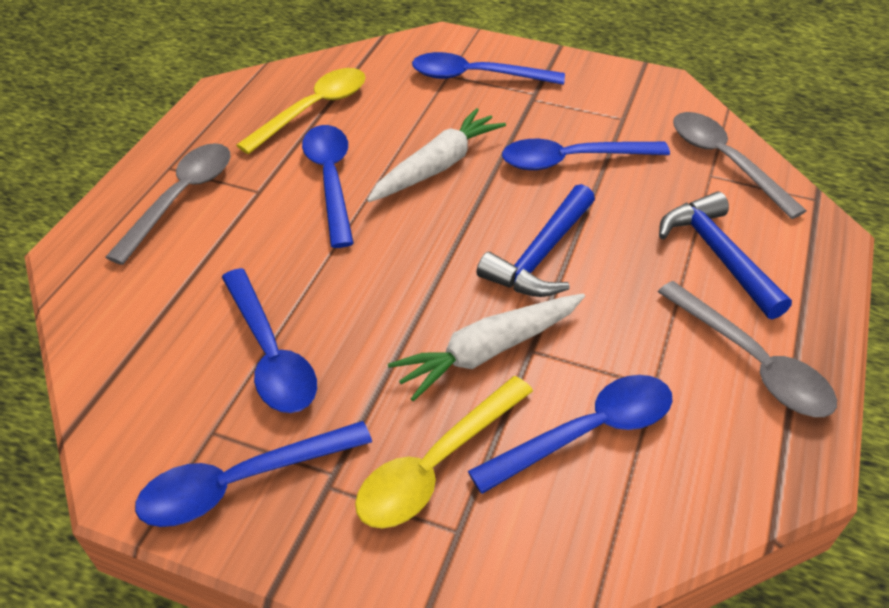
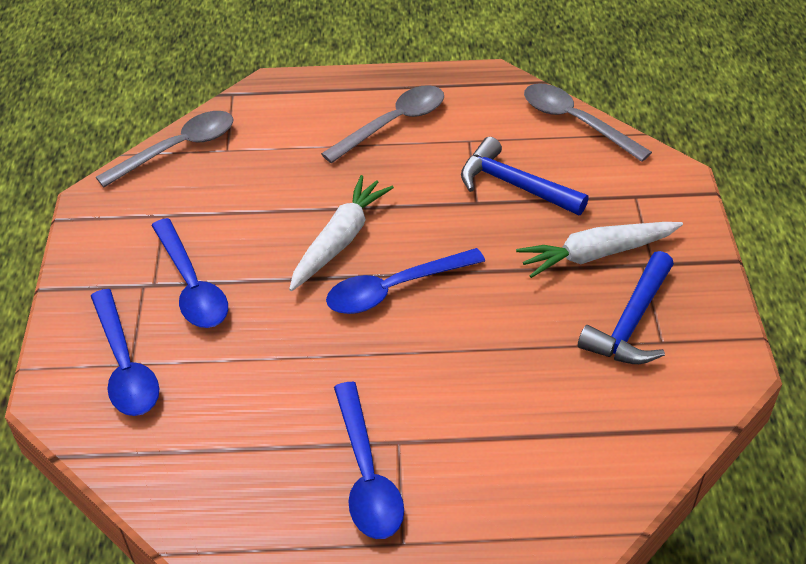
blue spoon: 6 -> 4
yellow spoon: 2 -> 0

